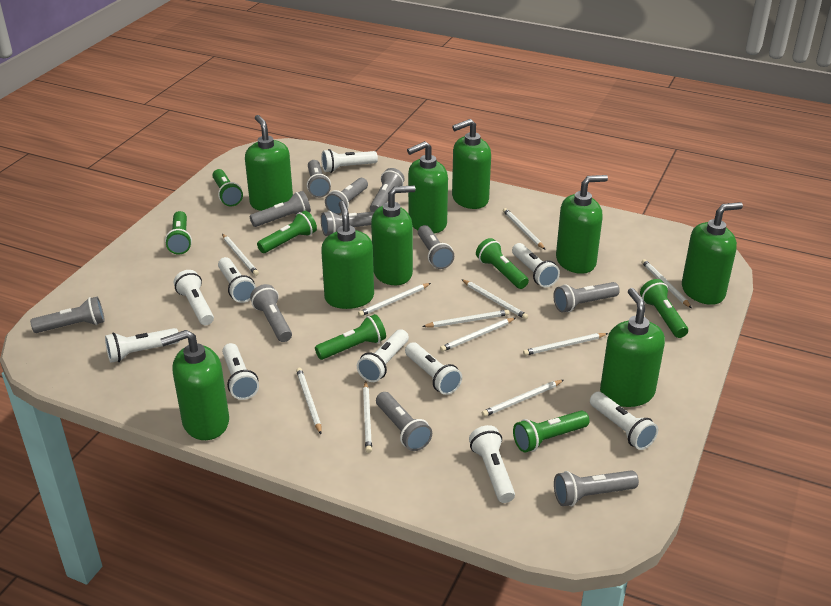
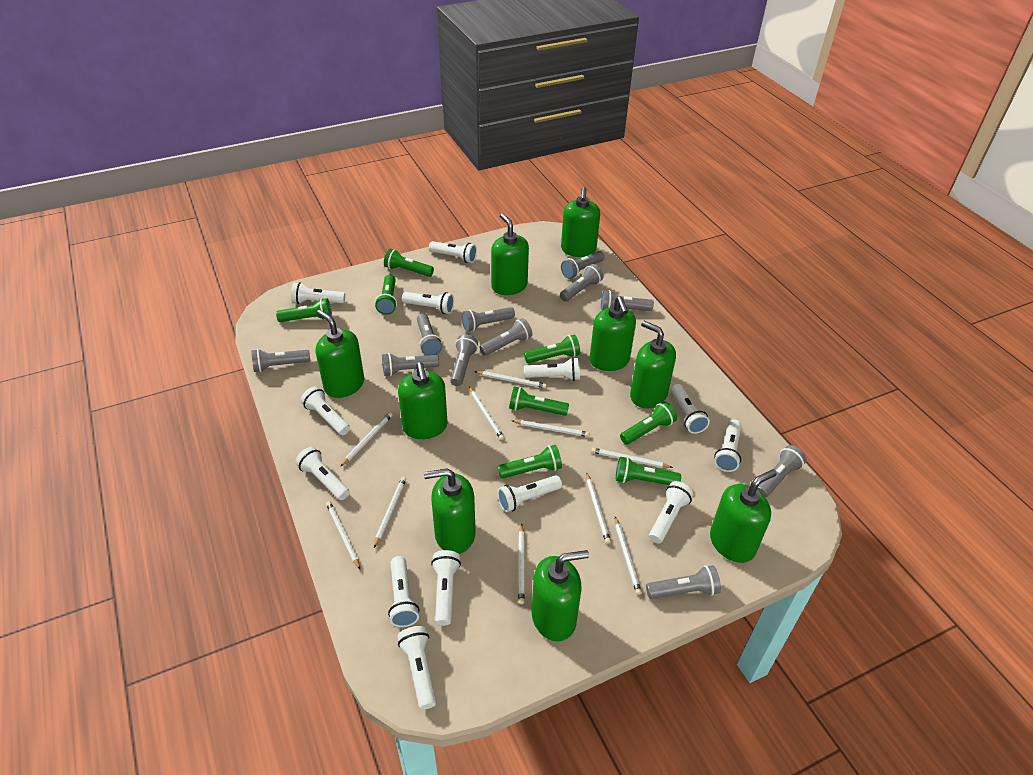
green flashlight: 7 -> 8
white flashlight: 10 -> 13
white pencil: 11 -> 10

